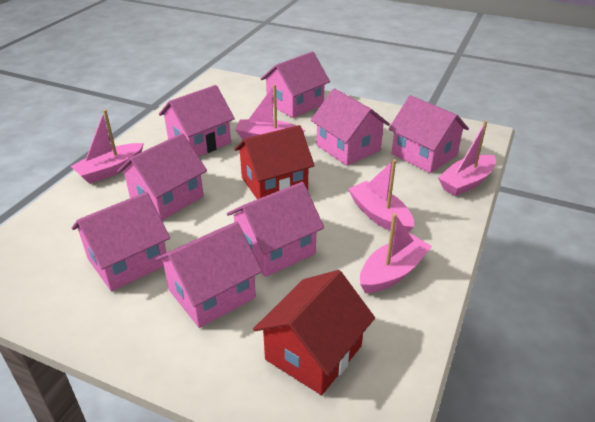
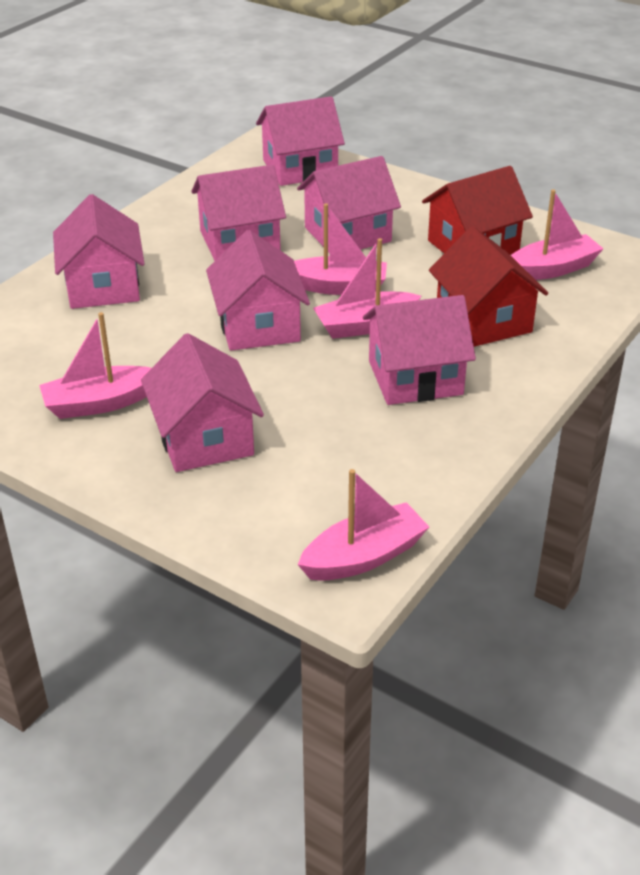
pink house: 8 -> 7

